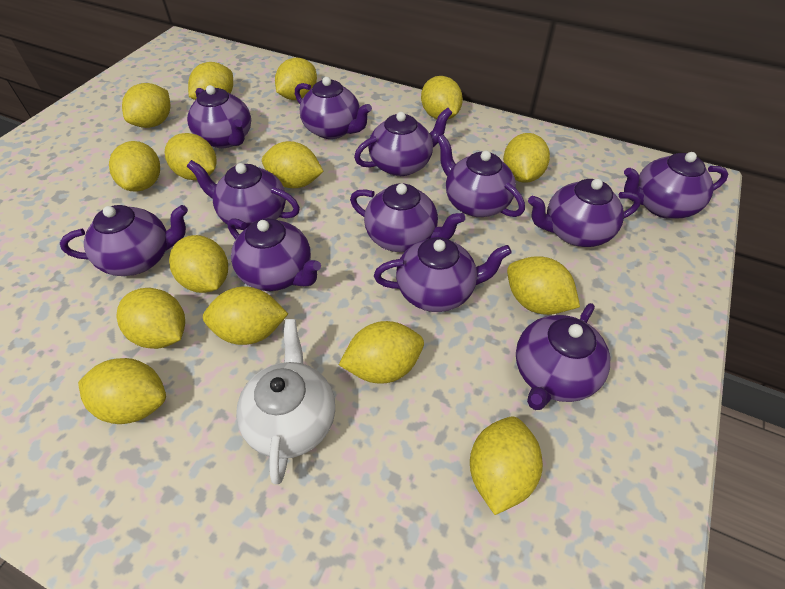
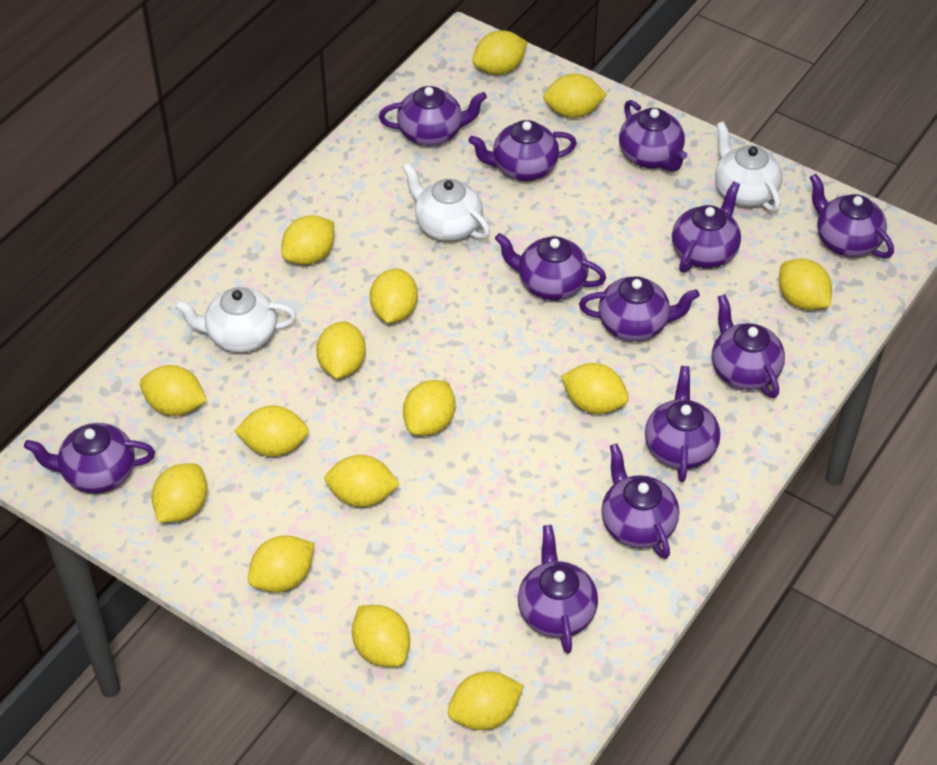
white teapot: 1 -> 3

